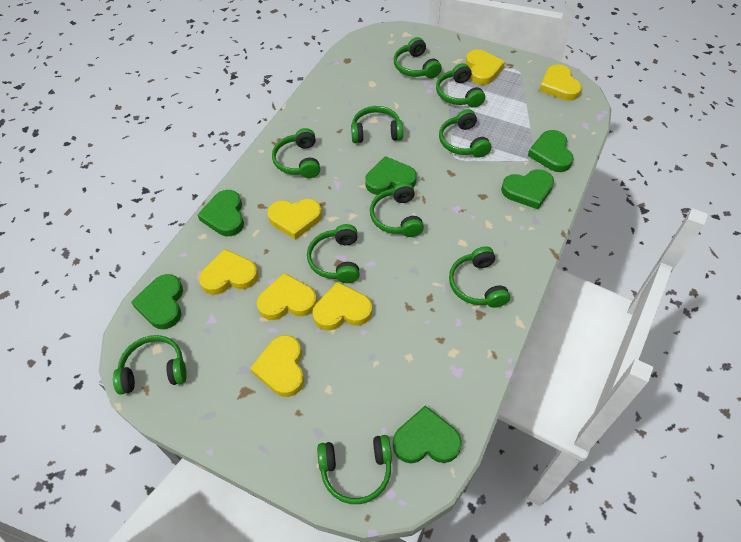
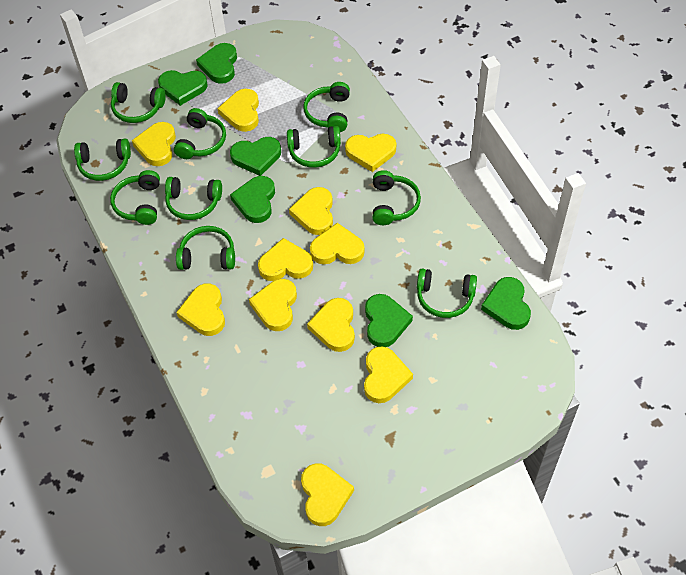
yellow heart: 7 -> 11

